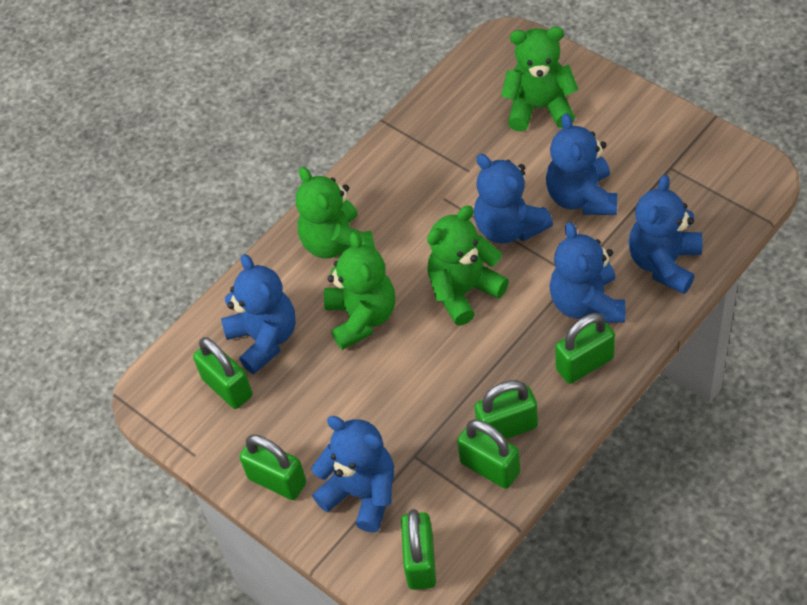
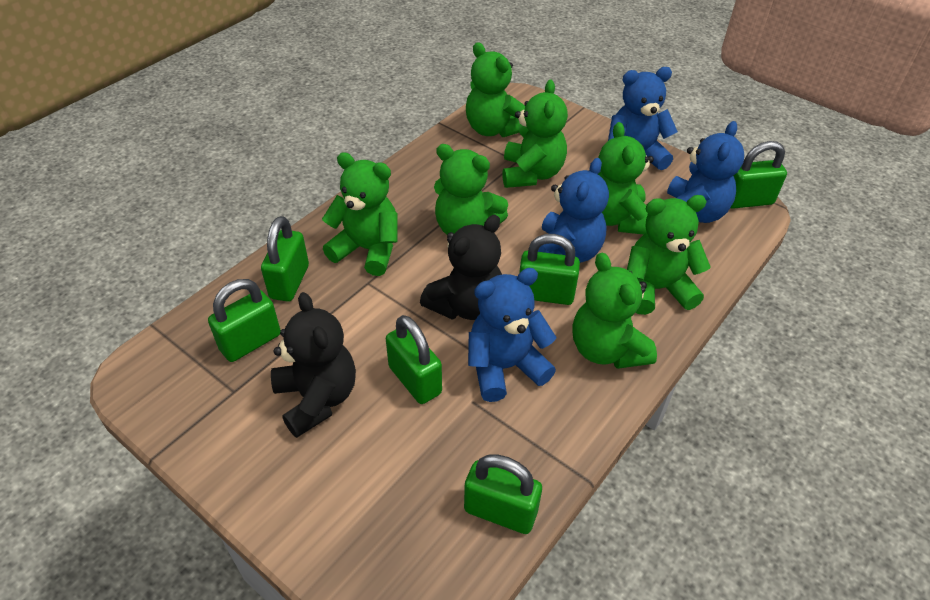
black teddy bear: 0 -> 2
blue teddy bear: 6 -> 4
green teddy bear: 4 -> 7

